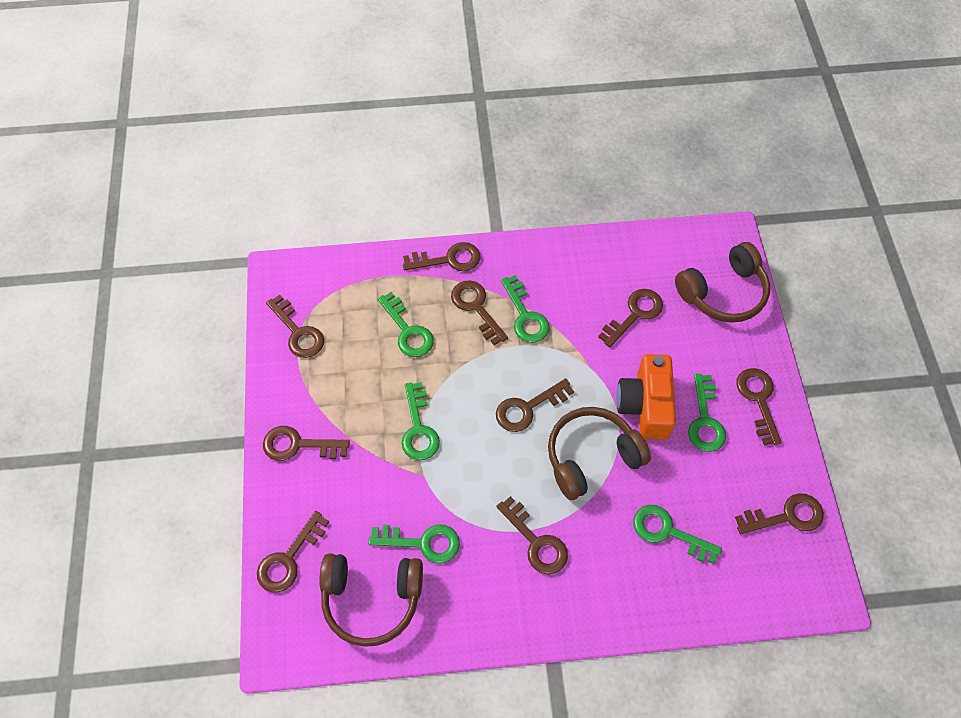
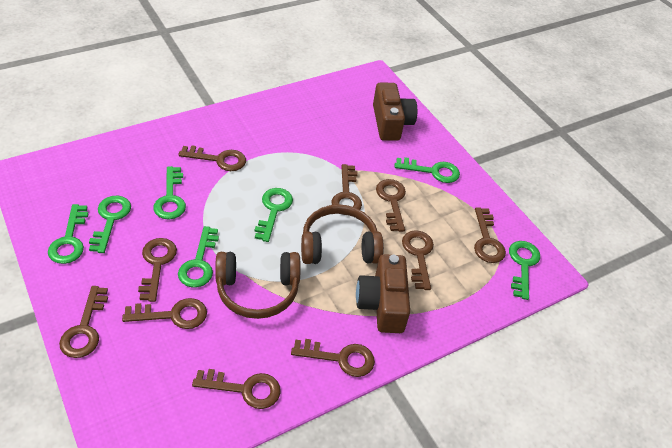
brown camera: 0 -> 2
brown headphones: 3 -> 2
green key: 6 -> 7
orange camera: 1 -> 0

